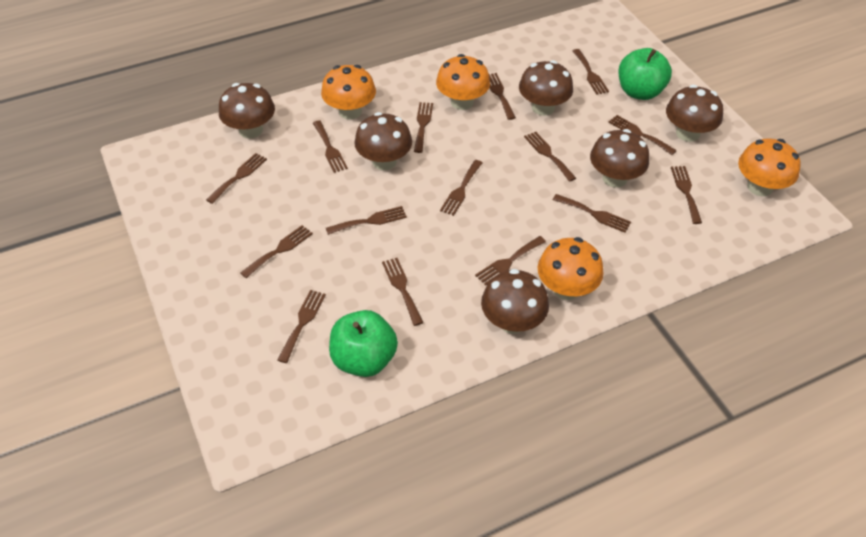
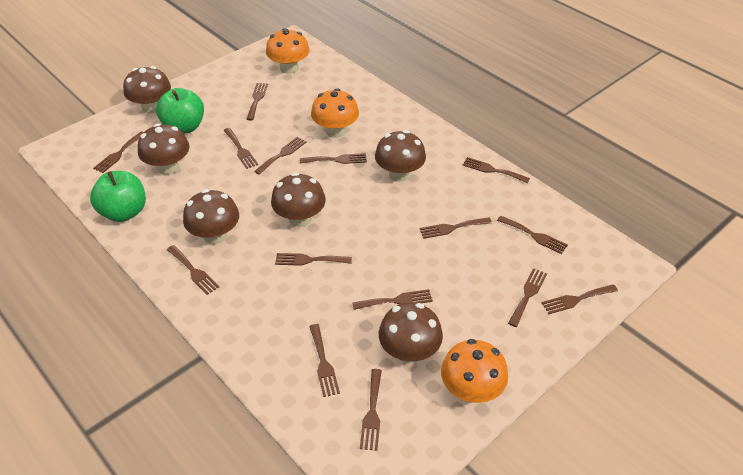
orange mushroom: 4 -> 3

